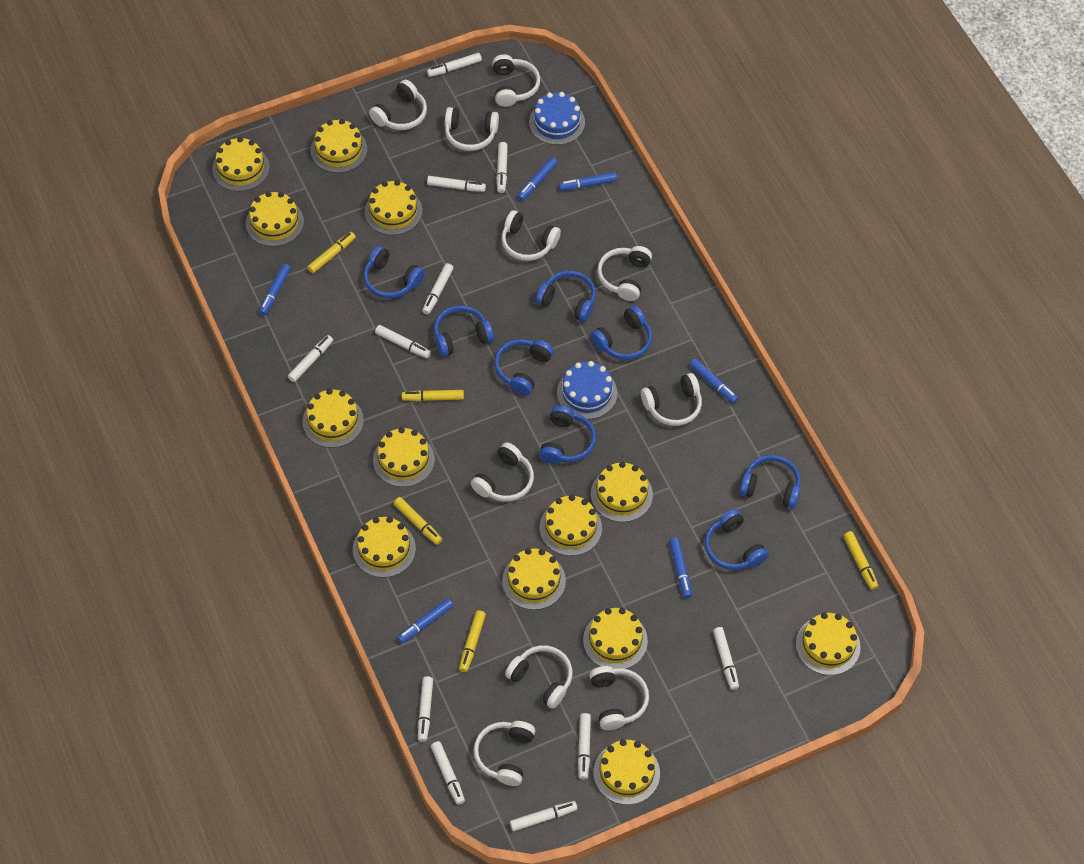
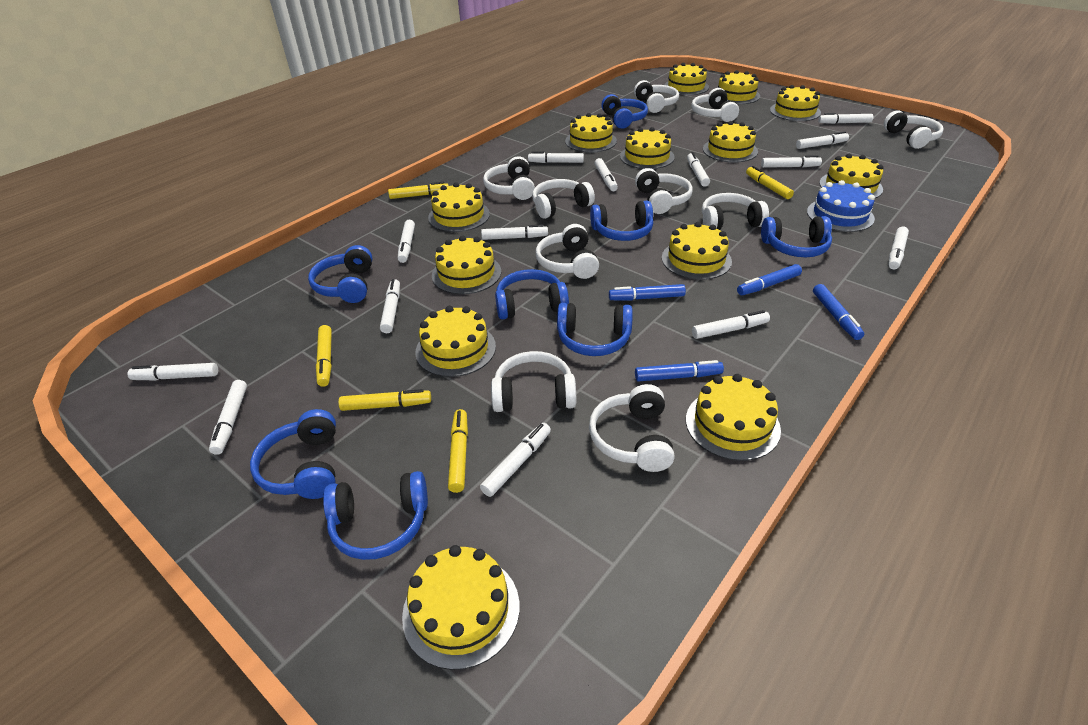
blue cake: 2 -> 1
blue marker: 6 -> 4
white marker: 11 -> 14

